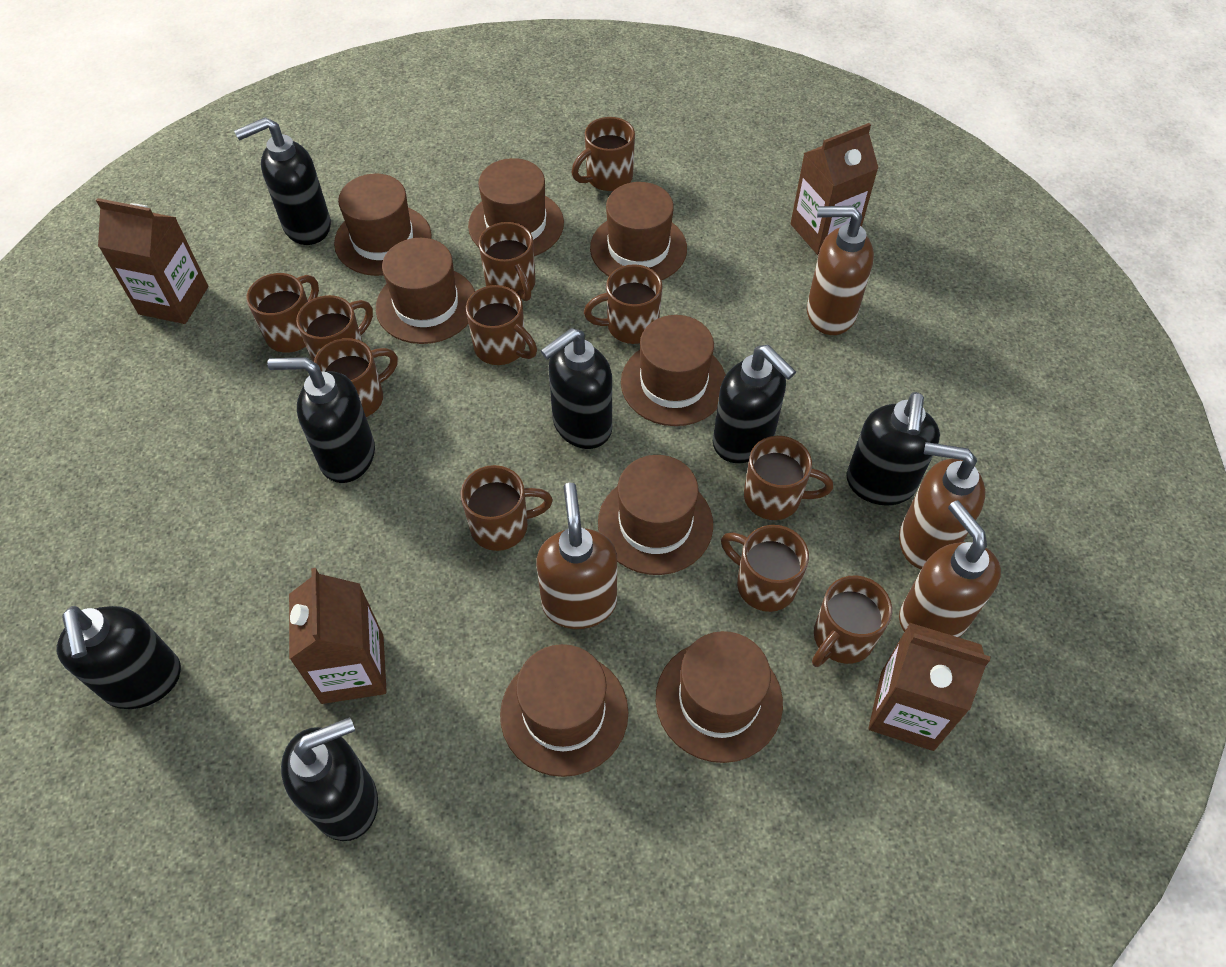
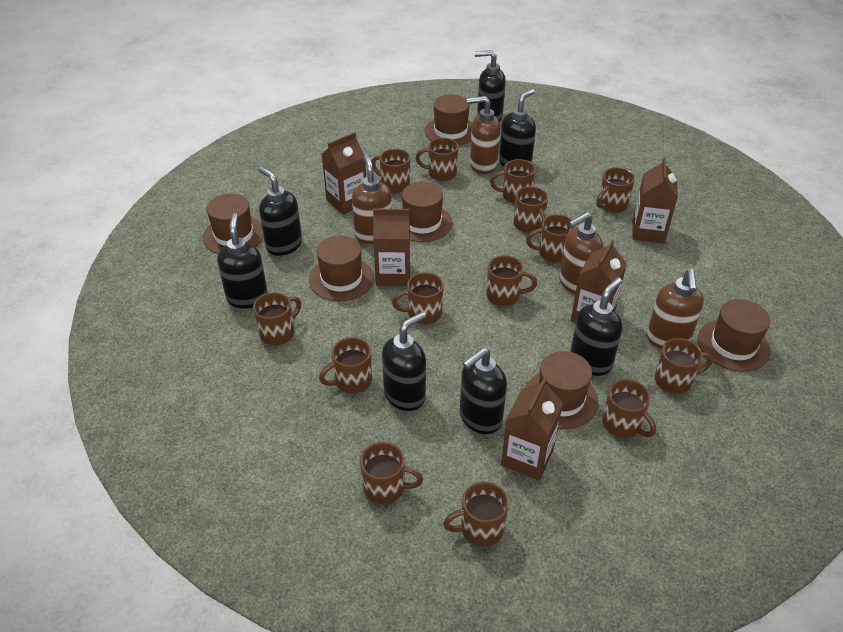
brown carton: 4 -> 5
brown hat: 8 -> 6
brown mug: 11 -> 14

